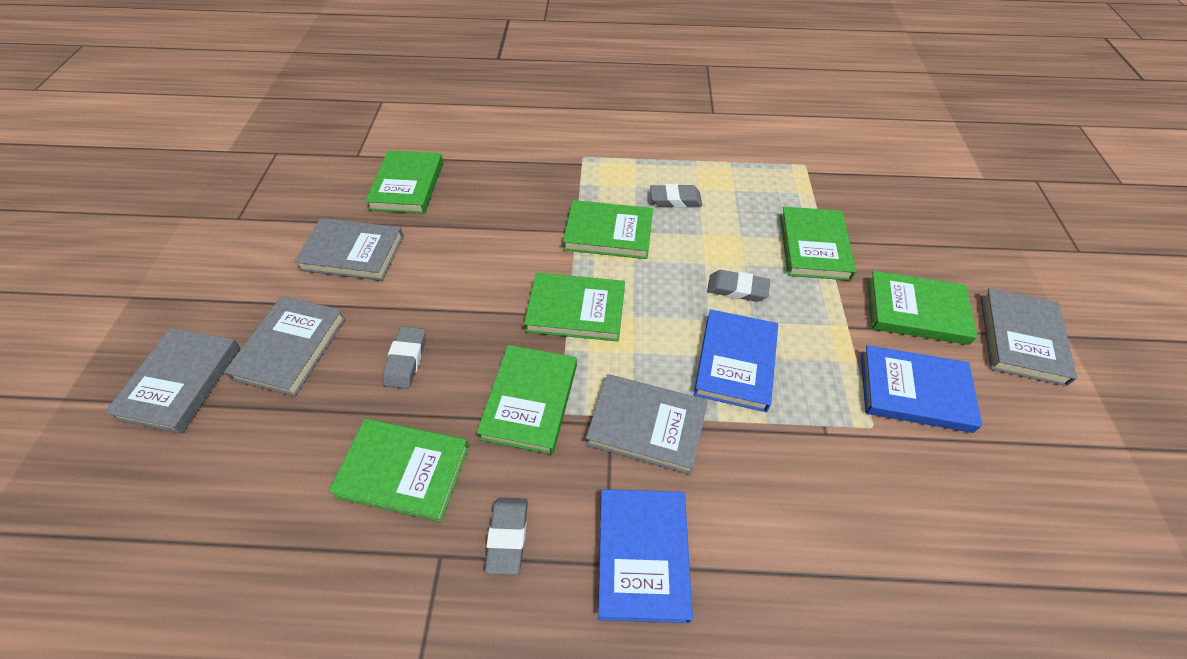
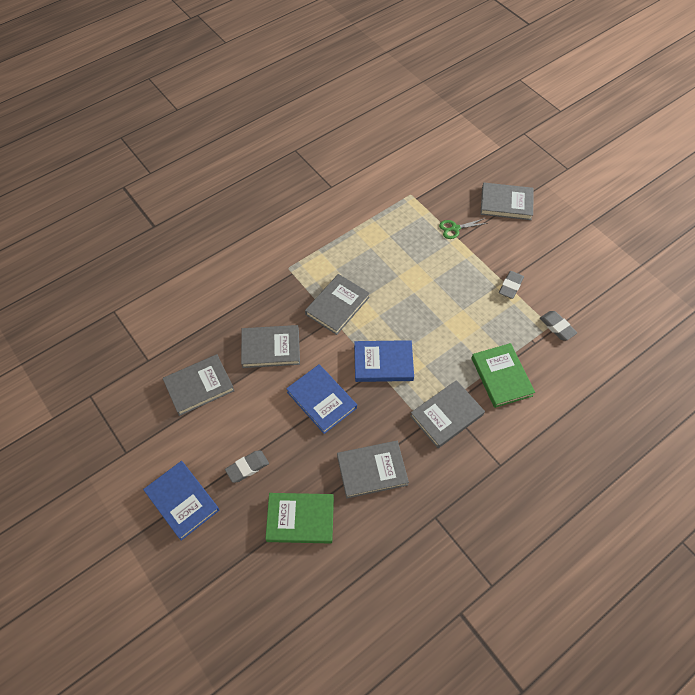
green book: 7 -> 2
green scissors: 0 -> 1
grey book: 5 -> 6
grey eraser: 4 -> 3

